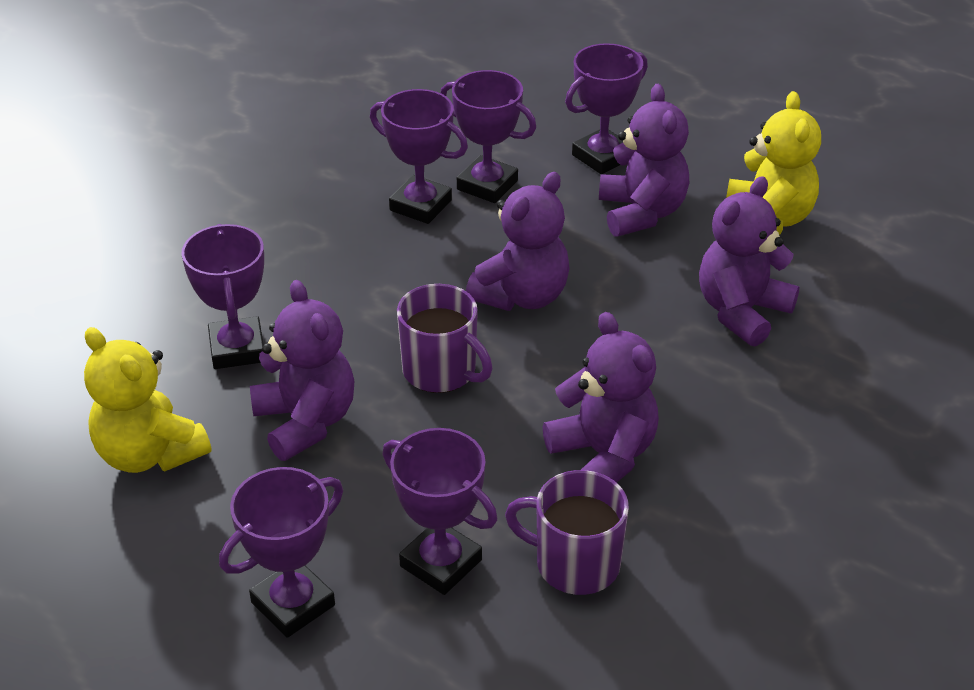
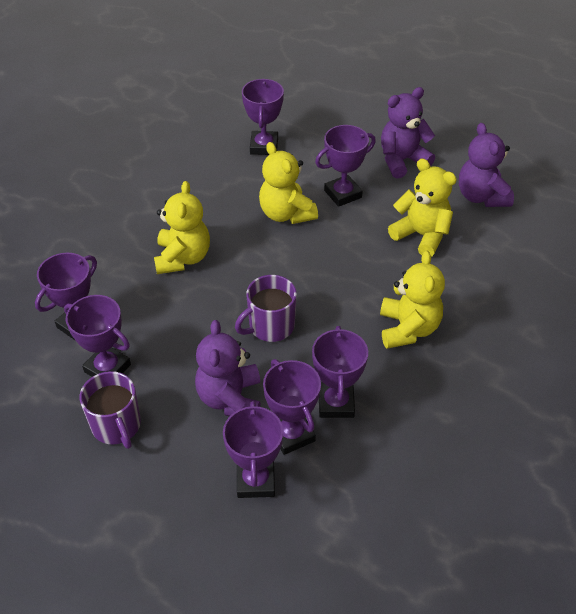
purple teddy bear: 5 -> 3
purple trophy: 6 -> 7
yellow teddy bear: 2 -> 4

